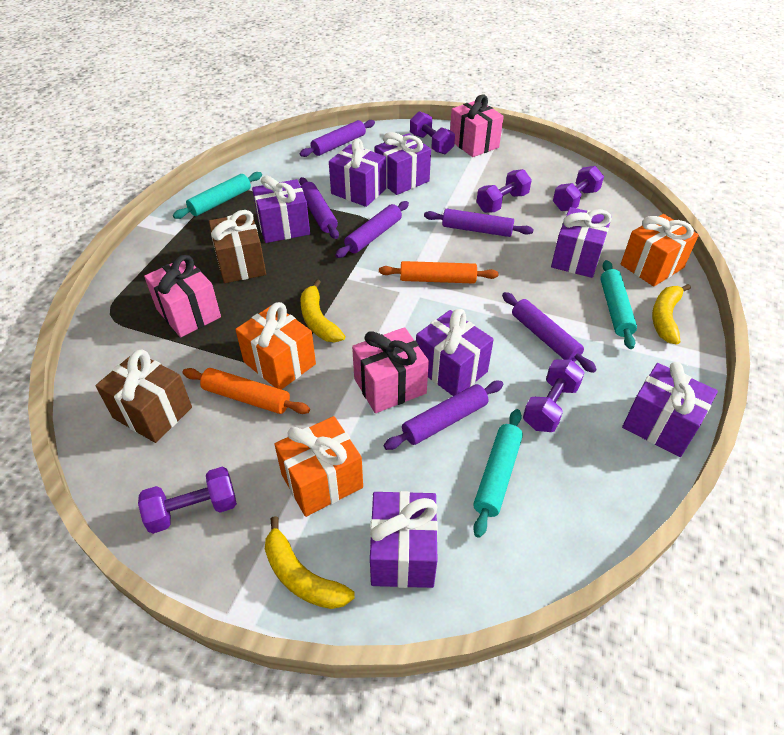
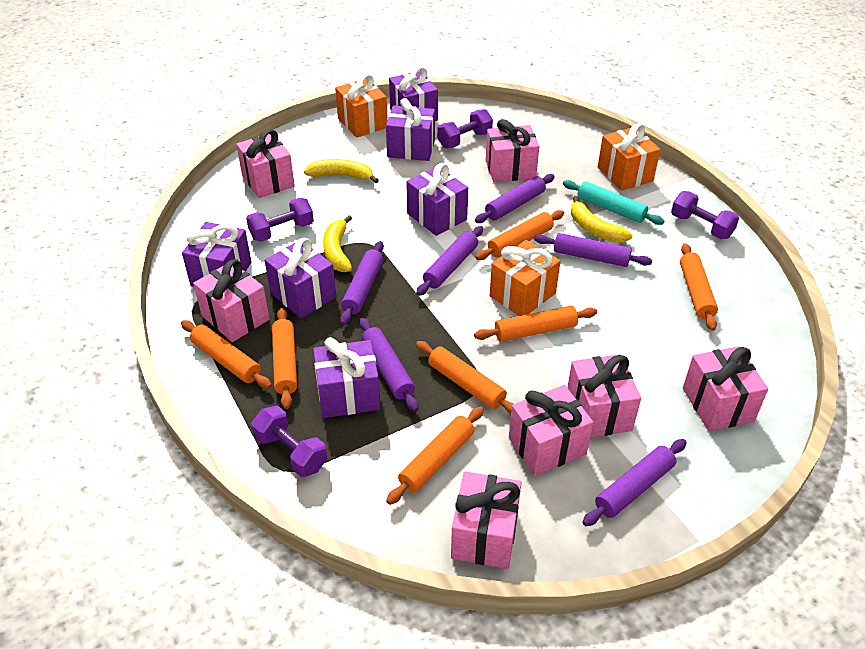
brown gift: 2 -> 0
orange rolling pin: 2 -> 7
pink gift: 3 -> 7
purple dumbbell: 5 -> 4
purple gift: 7 -> 6
turquoise rolling pin: 3 -> 1

